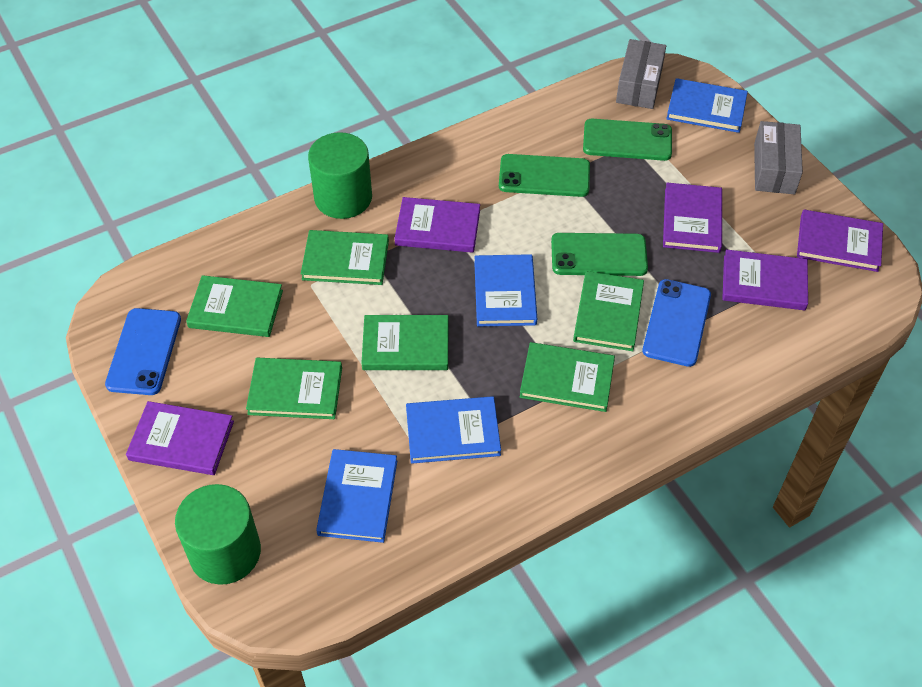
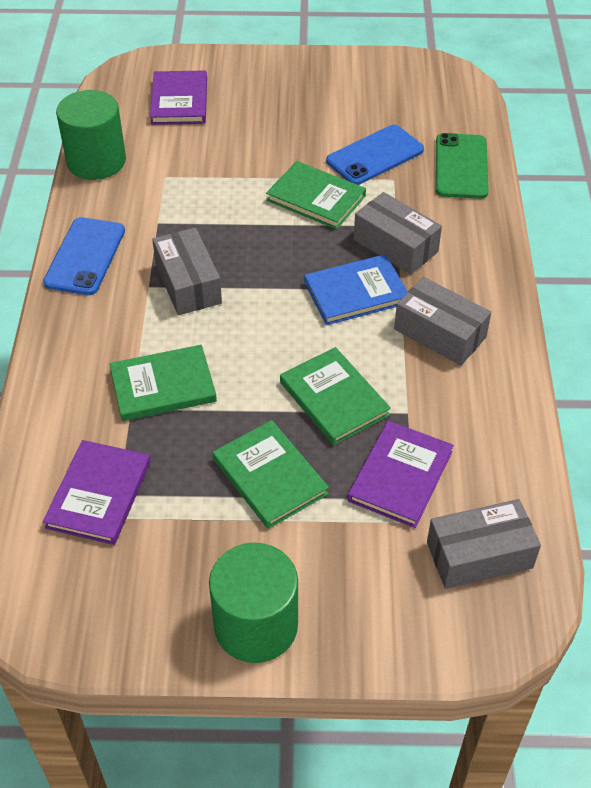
blue book: 4 -> 1
green book: 6 -> 4
green phone: 3 -> 1
grey box: 2 -> 4
purple book: 5 -> 3

